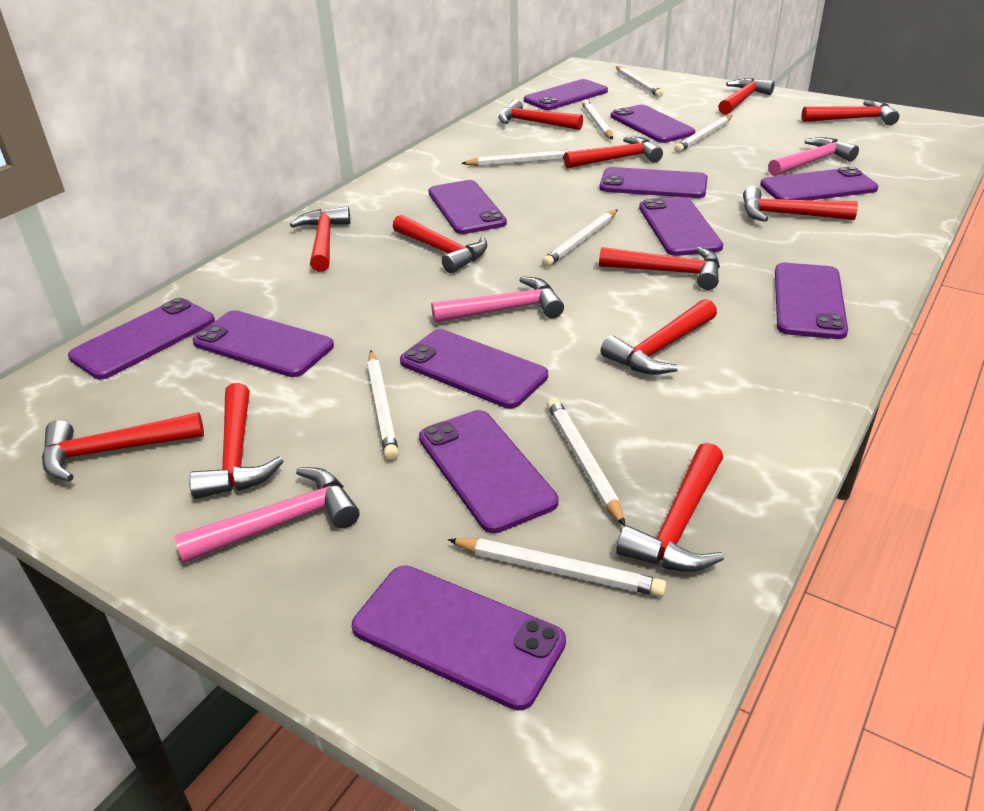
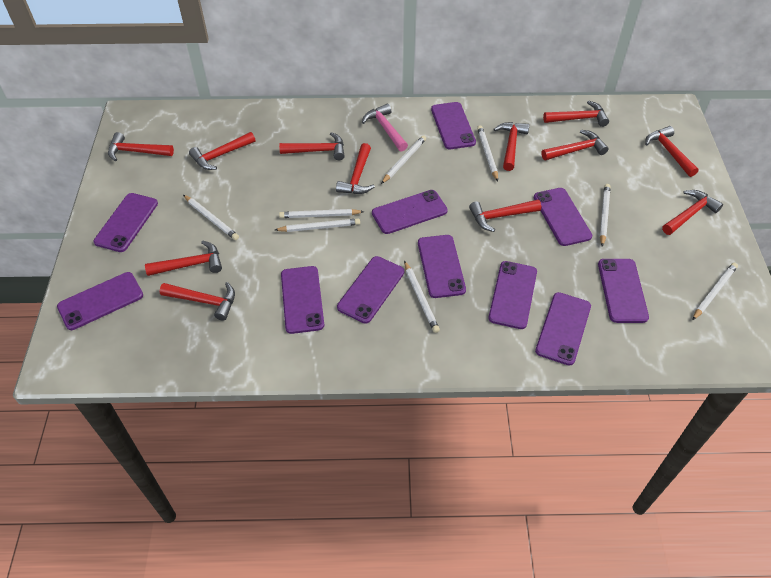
pink hammer: 3 -> 1
purple phone: 12 -> 11

